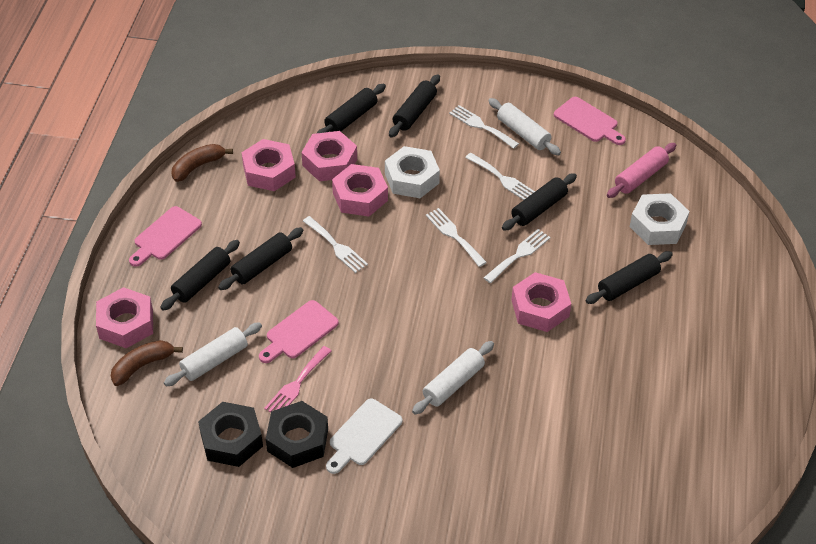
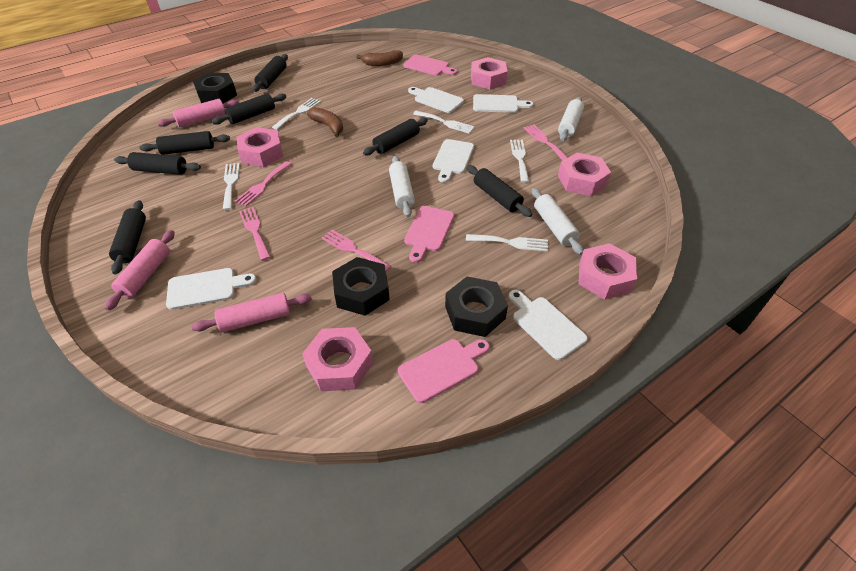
black nut: 2 -> 3
black rolling pin: 6 -> 7
pink fork: 1 -> 4
pink rolling pin: 1 -> 3
white cutting board: 1 -> 5
white nut: 2 -> 0

